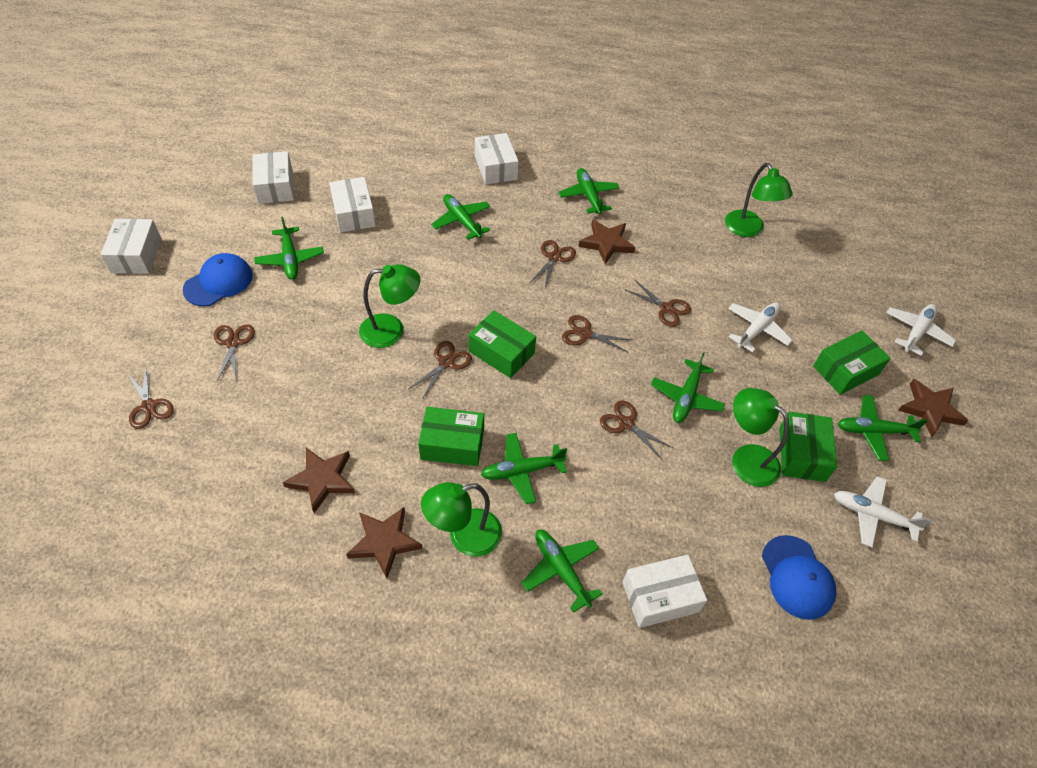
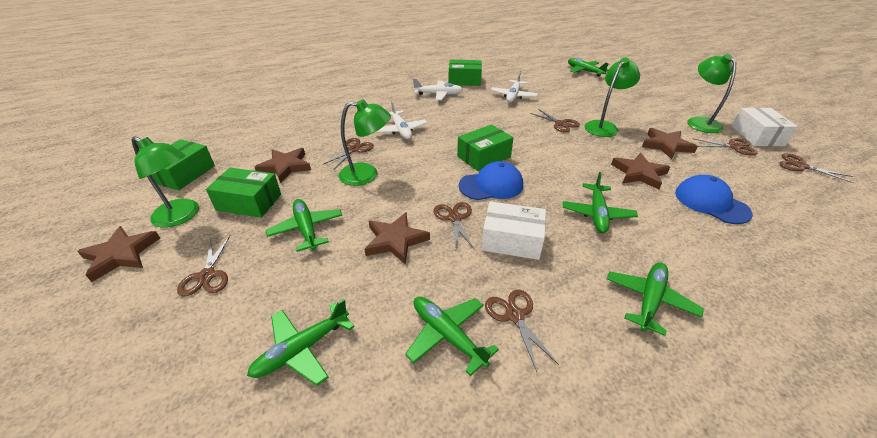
brown star: 4 -> 5
green plane: 7 -> 6
white box: 5 -> 2

